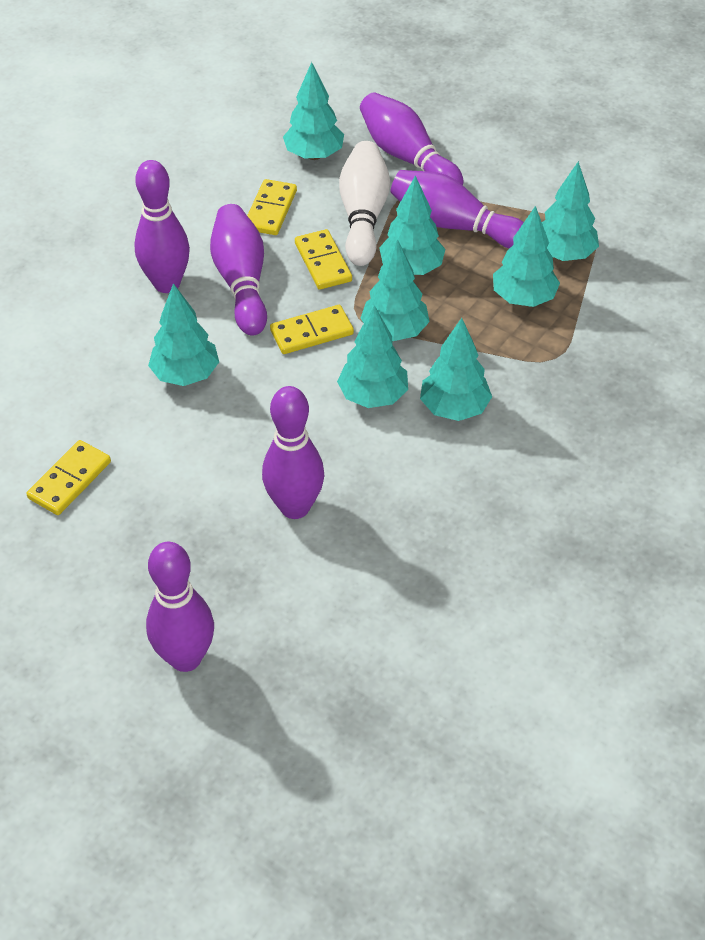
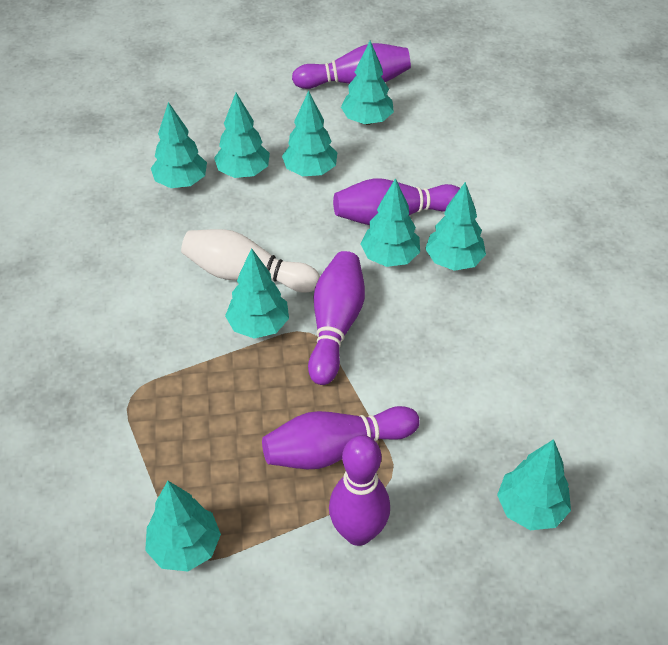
purple bowling pin: 6 -> 5
turquoise tree: 8 -> 9
yellow domino: 4 -> 0

